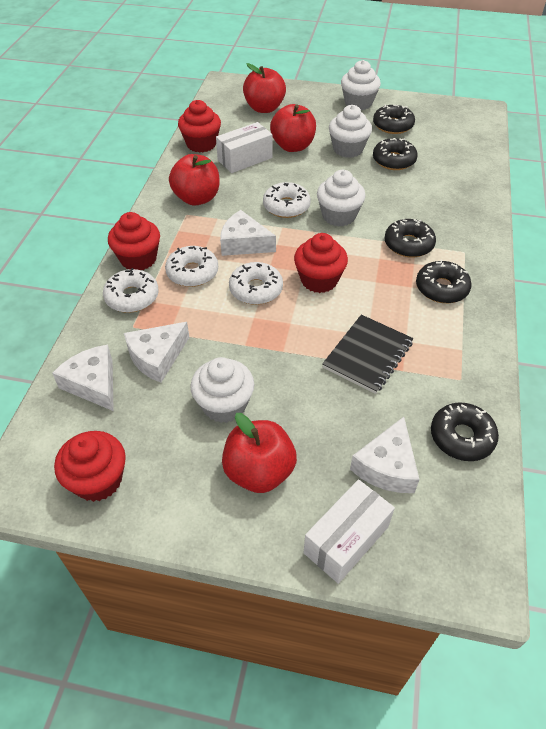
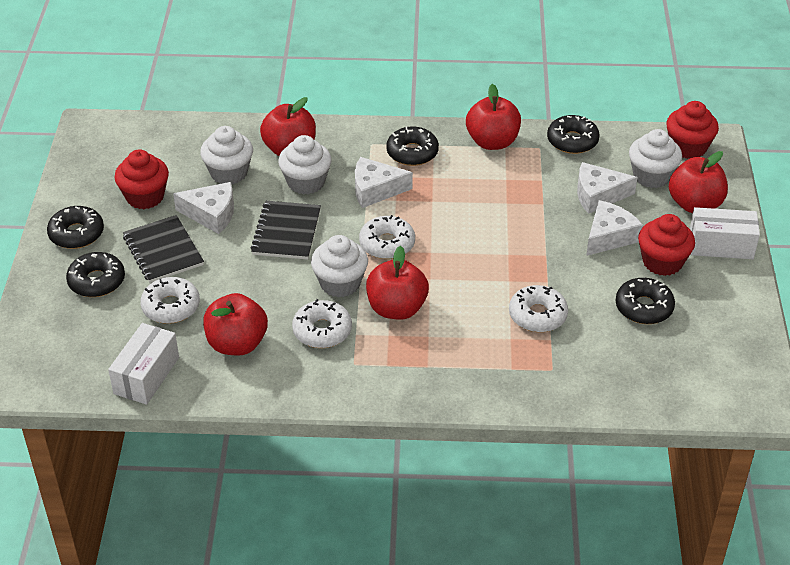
black notebook: 1 -> 2
red apple: 4 -> 5
red cupcake: 4 -> 3

